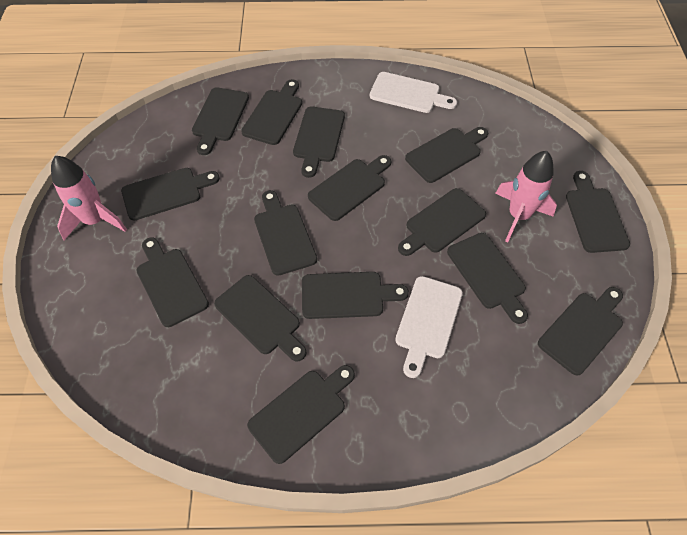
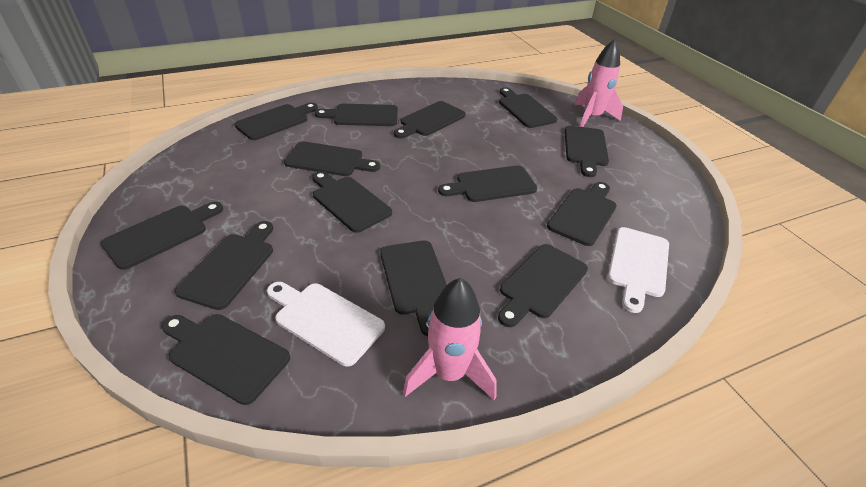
black cutting board: 15 -> 14

